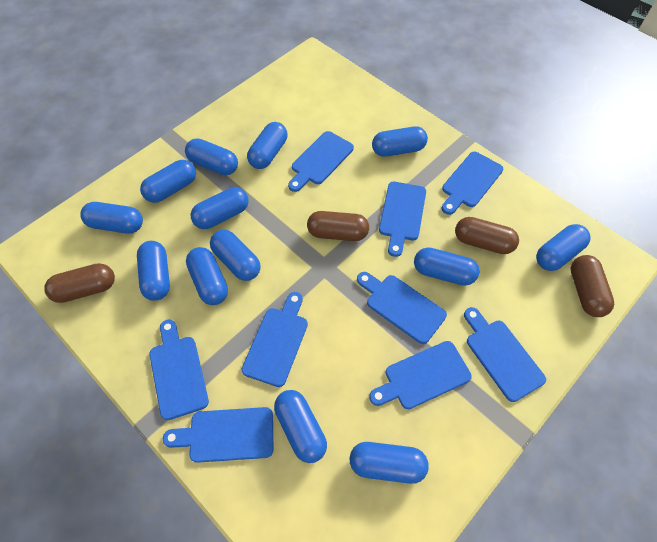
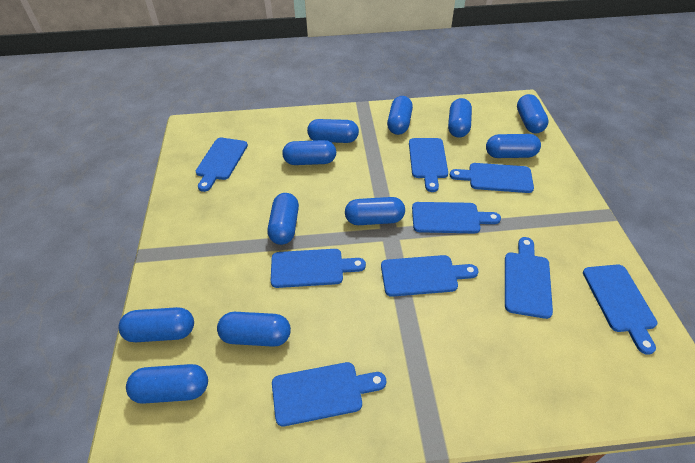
blue capsule: 13 -> 11
brown capsule: 4 -> 0

